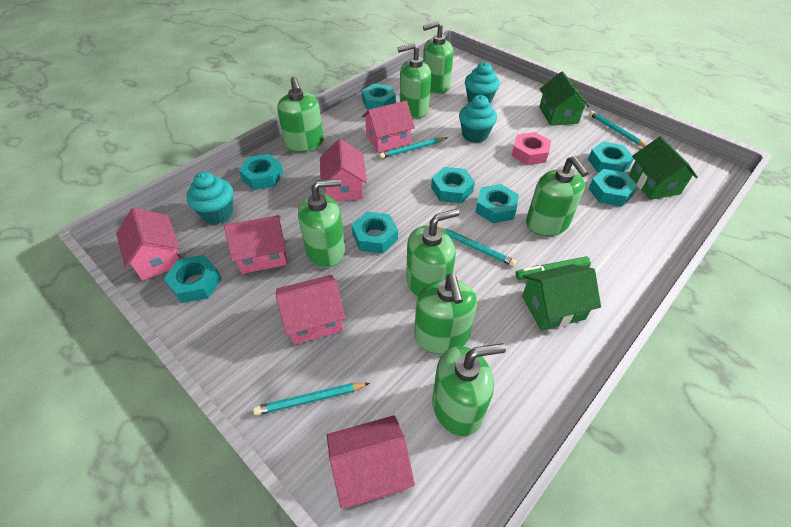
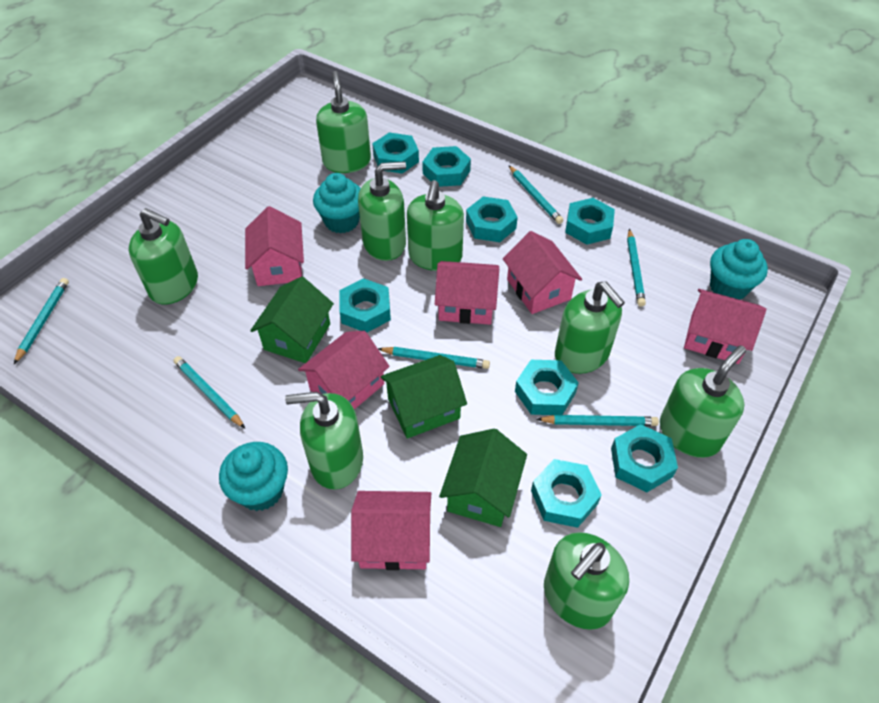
green marker: 1 -> 0
pink nut: 1 -> 0
turquoise pencil: 4 -> 6

